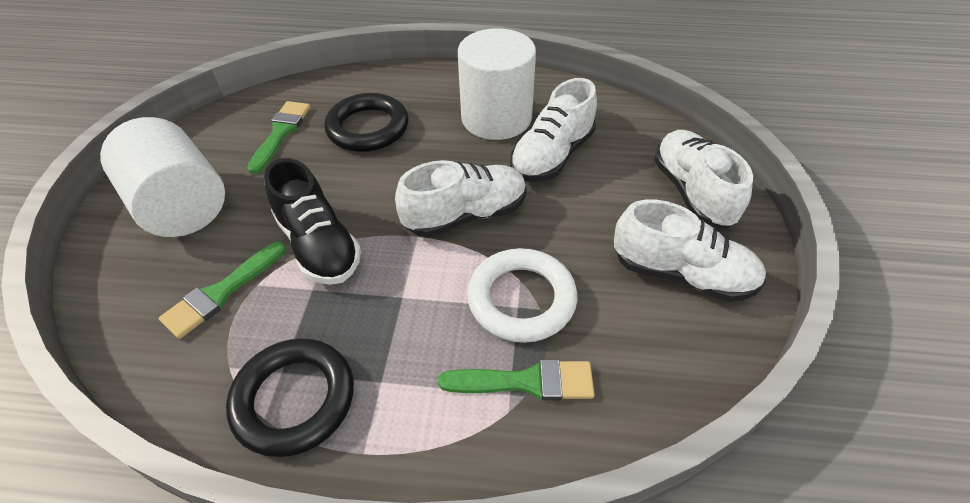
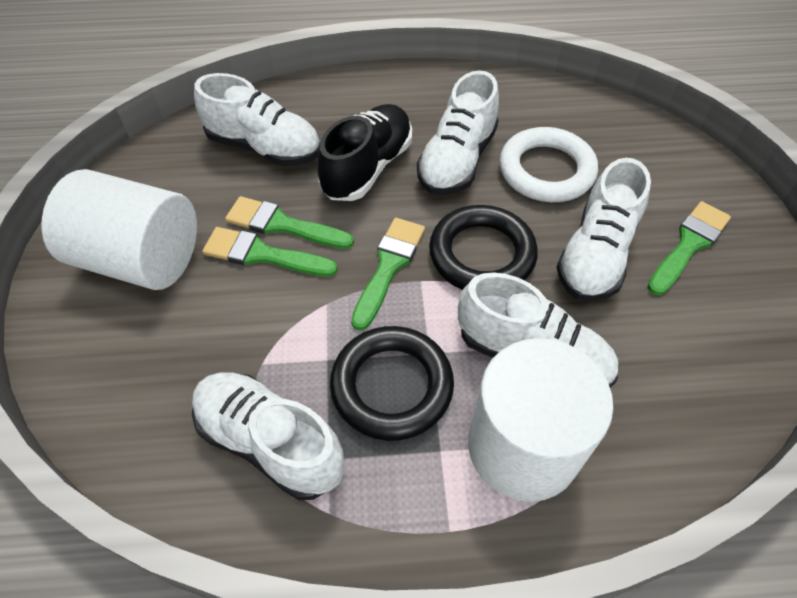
green brush: 3 -> 4
white shoe: 4 -> 5

